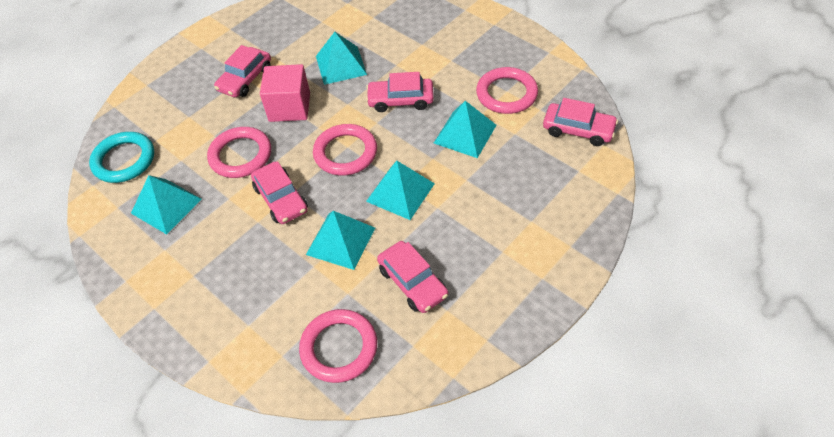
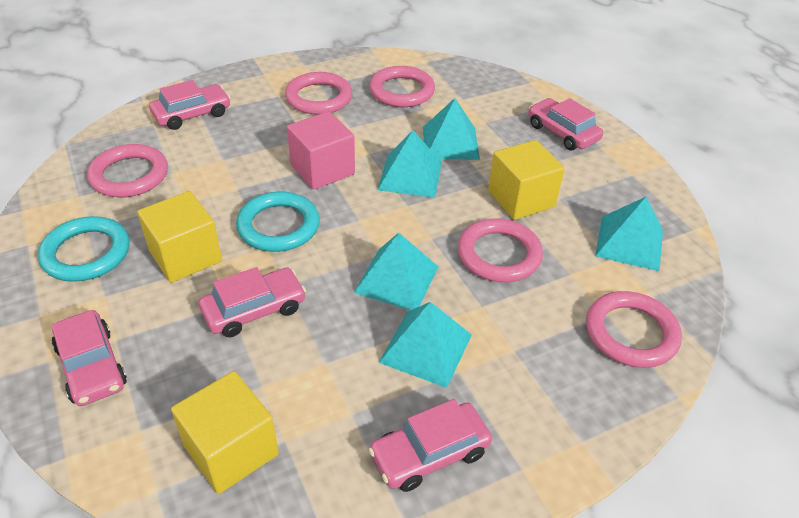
pink ring: 4 -> 5
turquoise ring: 1 -> 2
yellow cube: 0 -> 3

